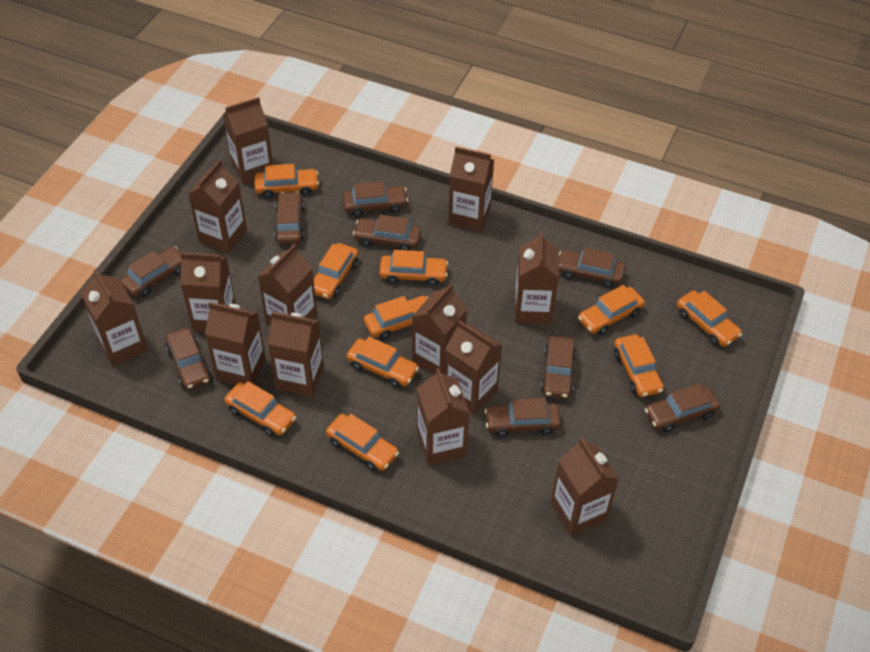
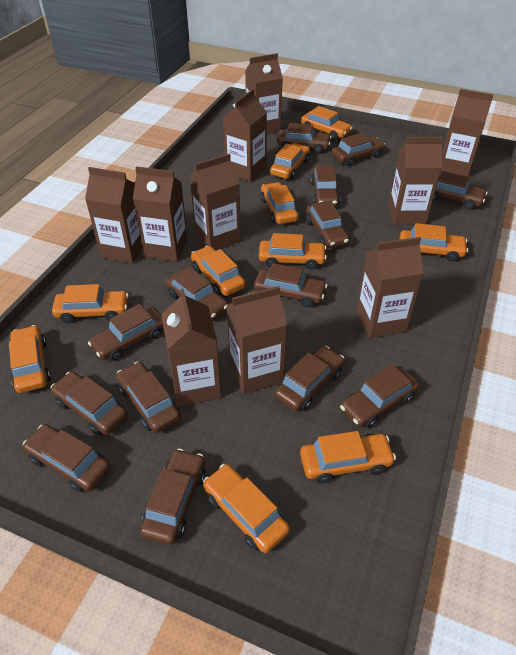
brown car: 9 -> 14
brown carton: 13 -> 10

